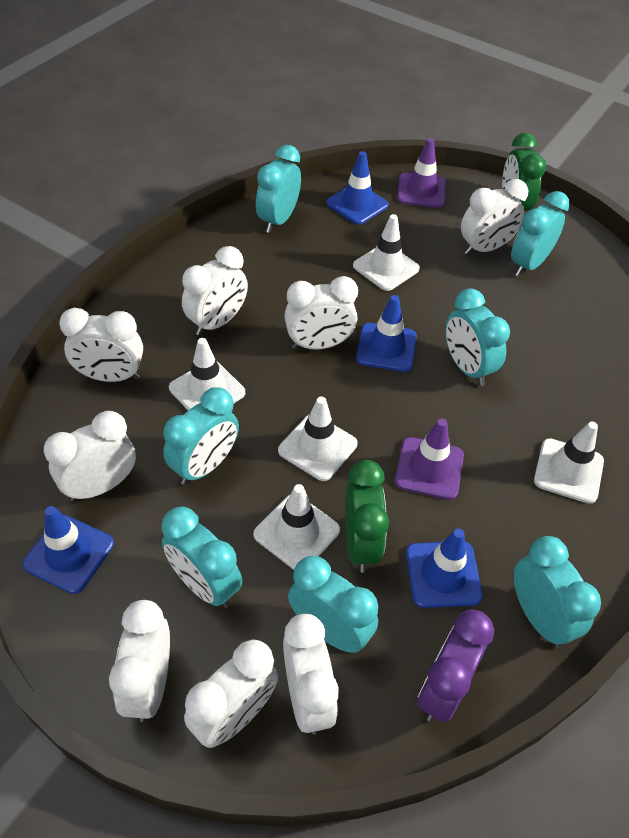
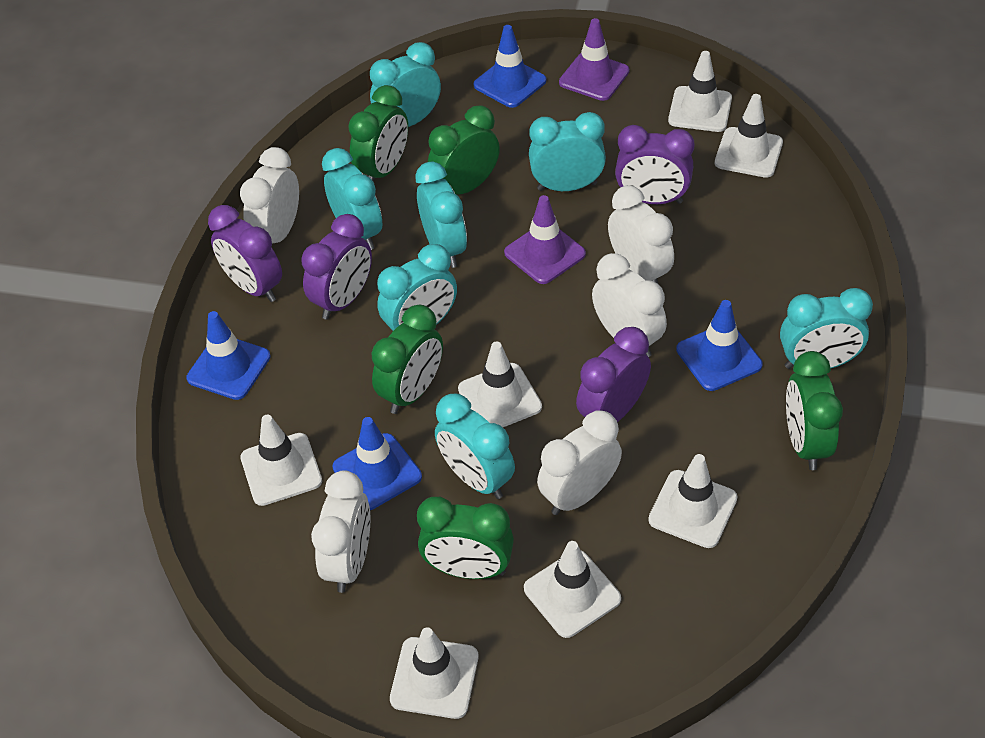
green clock: 2 -> 5
purple clock: 1 -> 4
white clock: 8 -> 5
white traffic cone: 5 -> 7

